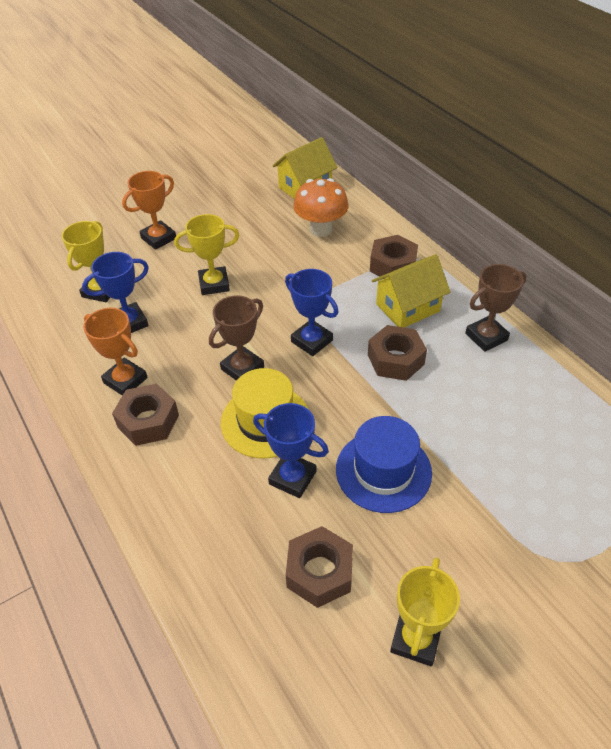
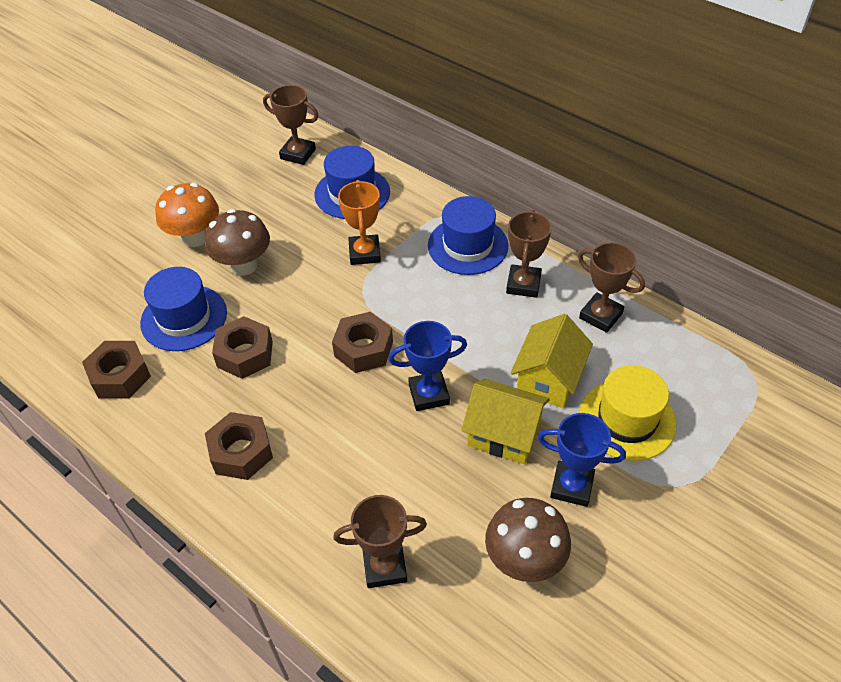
blue hat: 1 -> 3
blue trophy: 3 -> 2
brown mushroom: 0 -> 2
brown trophy: 2 -> 4
orange trophy: 2 -> 1
yellow trophy: 3 -> 0

